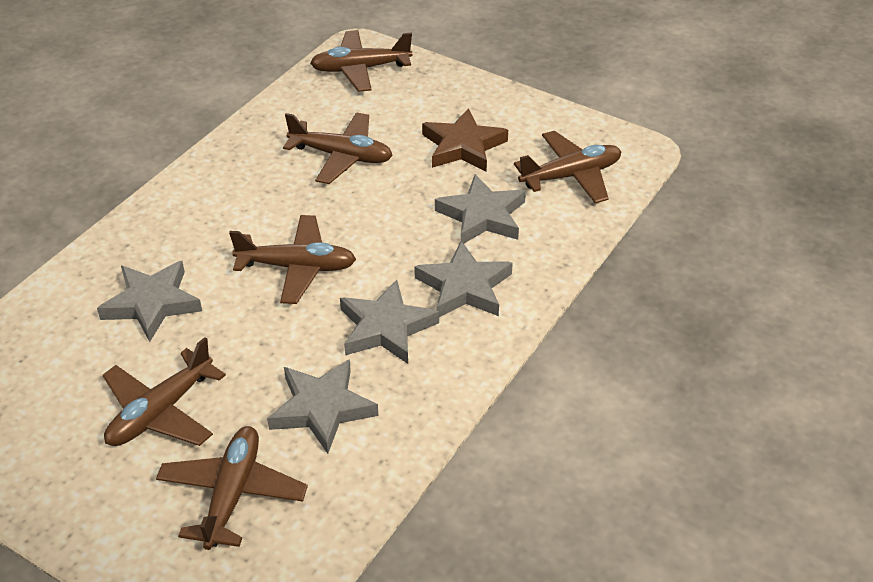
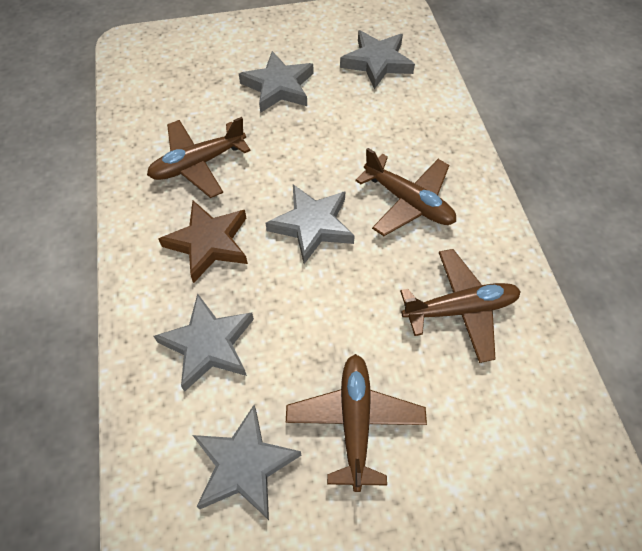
brown plane: 6 -> 4

